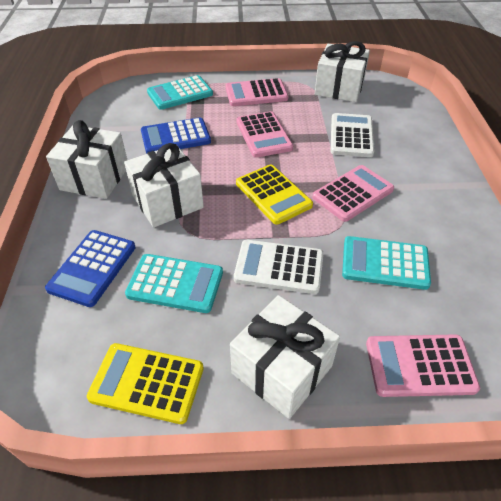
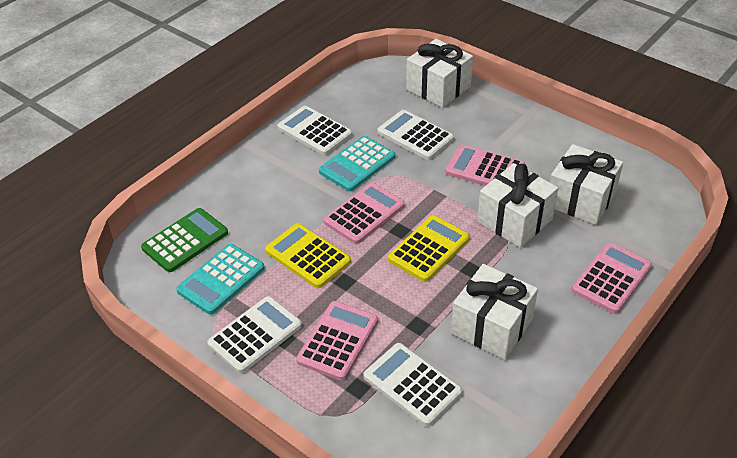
blue calculator: 2 -> 0
green calculator: 0 -> 1
turquoise calculator: 3 -> 2
white calculator: 2 -> 4

